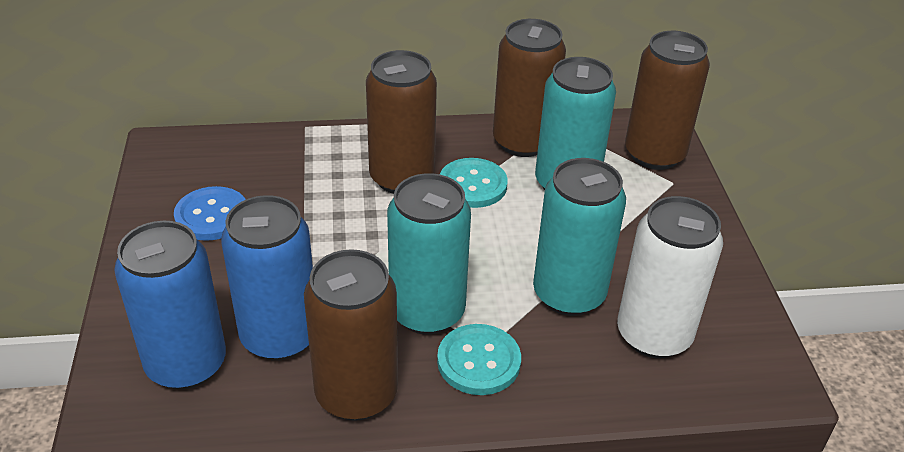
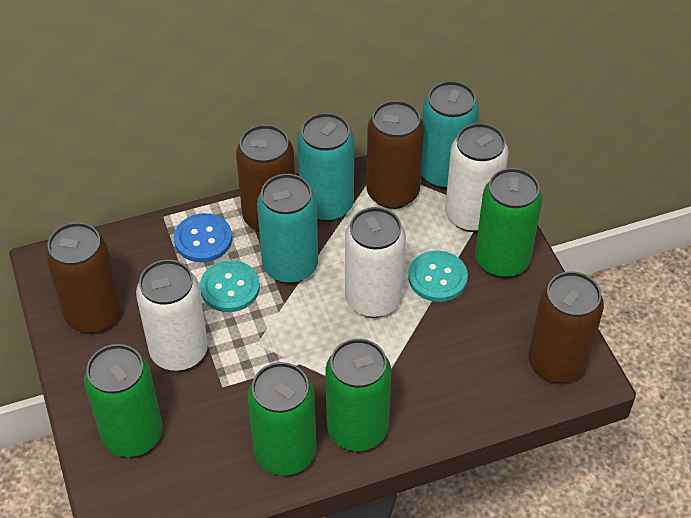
blue can: 2 -> 0
green can: 0 -> 4
white can: 1 -> 3

